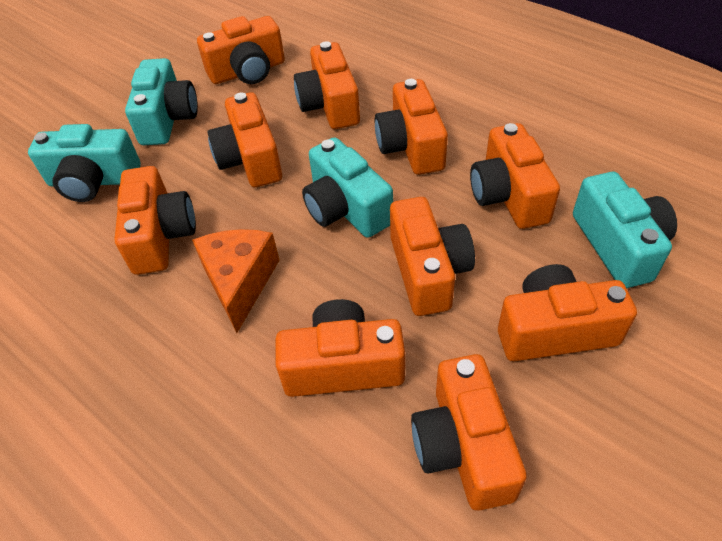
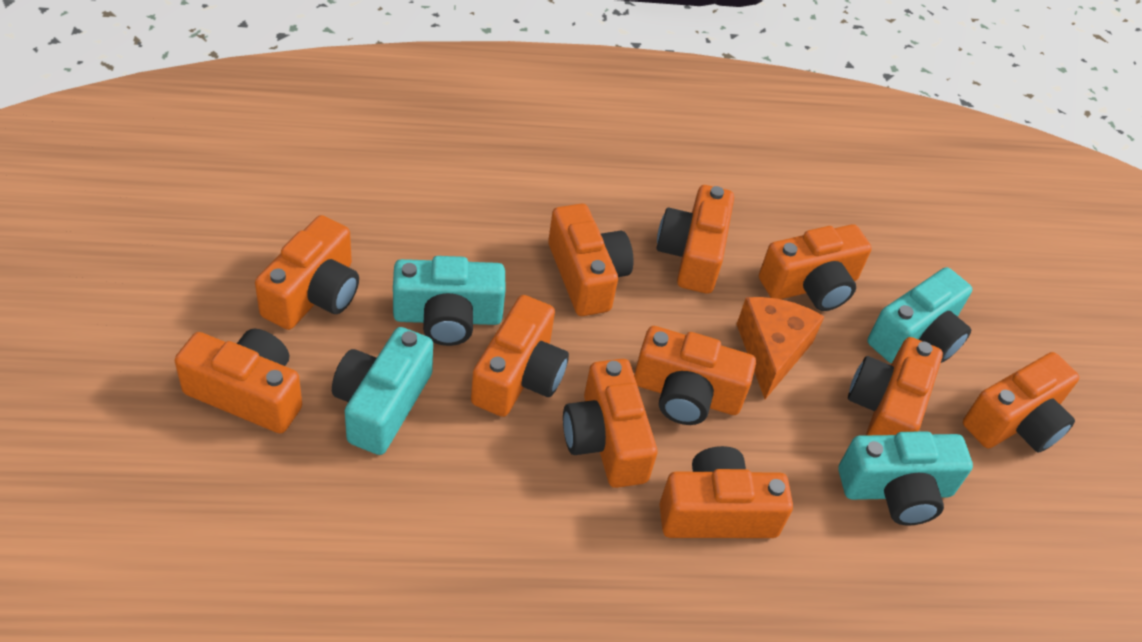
orange camera: 10 -> 11

